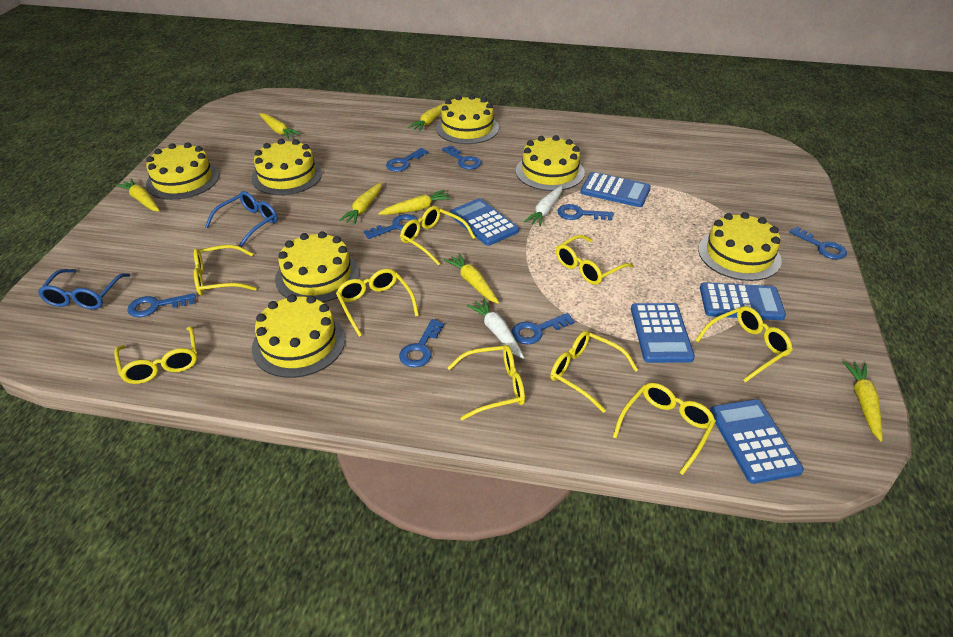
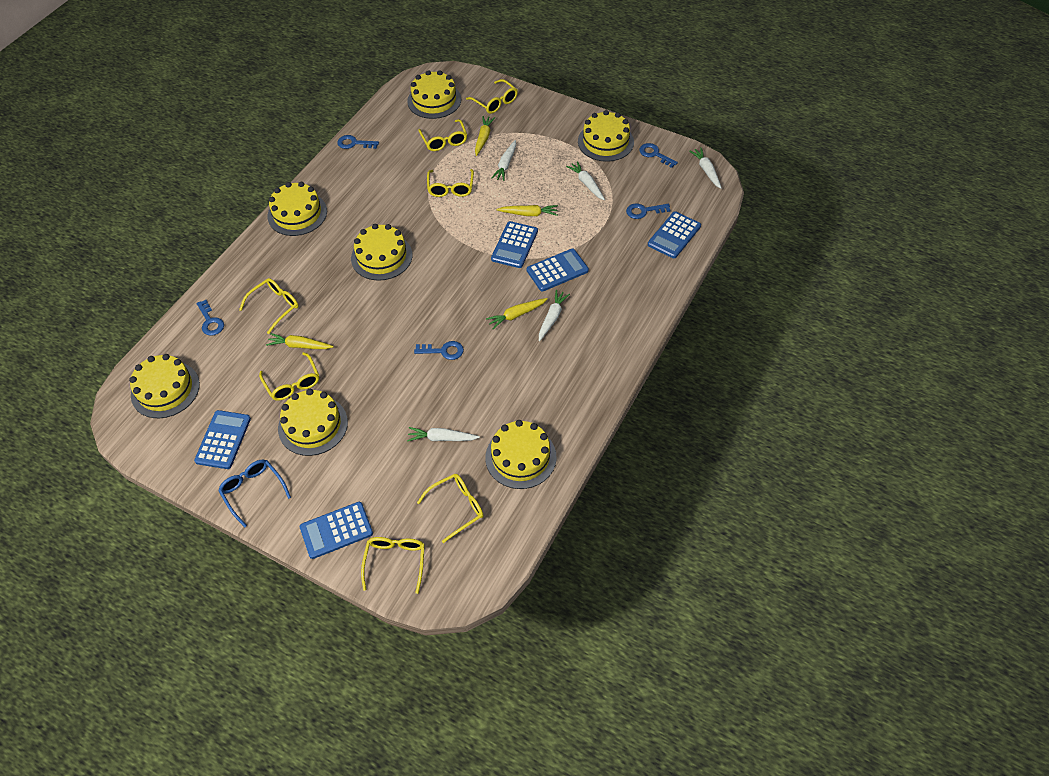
blue glasses: 2 -> 1
blue key: 8 -> 5
white carrot: 2 -> 5
yellow carrot: 7 -> 4
yellow glasses: 9 -> 7

